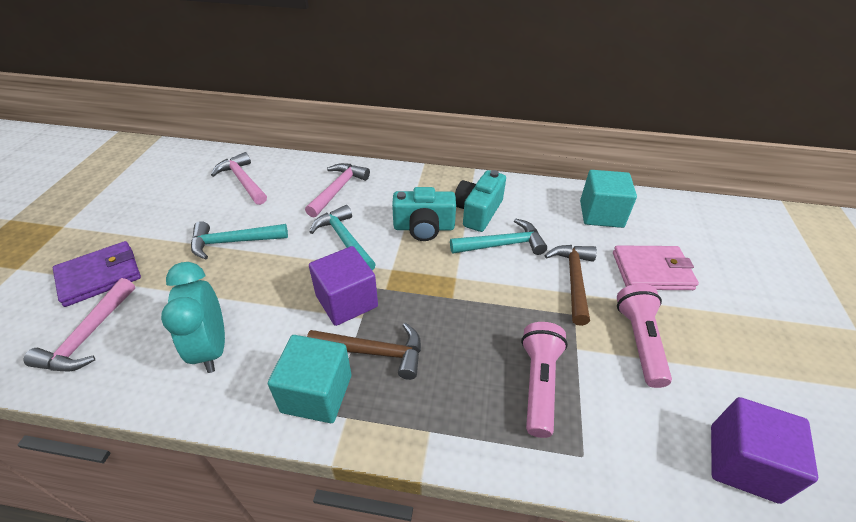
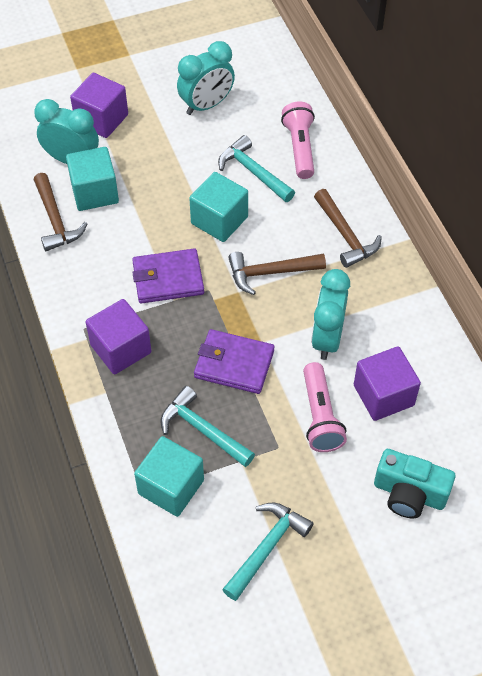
brown hammer: 2 -> 3
pink hammer: 3 -> 0
pink wallet: 1 -> 0
purple cube: 2 -> 3
purple wallet: 1 -> 2
turquoise camera: 2 -> 1
turquoise clock: 1 -> 3
turquoise cube: 2 -> 3

